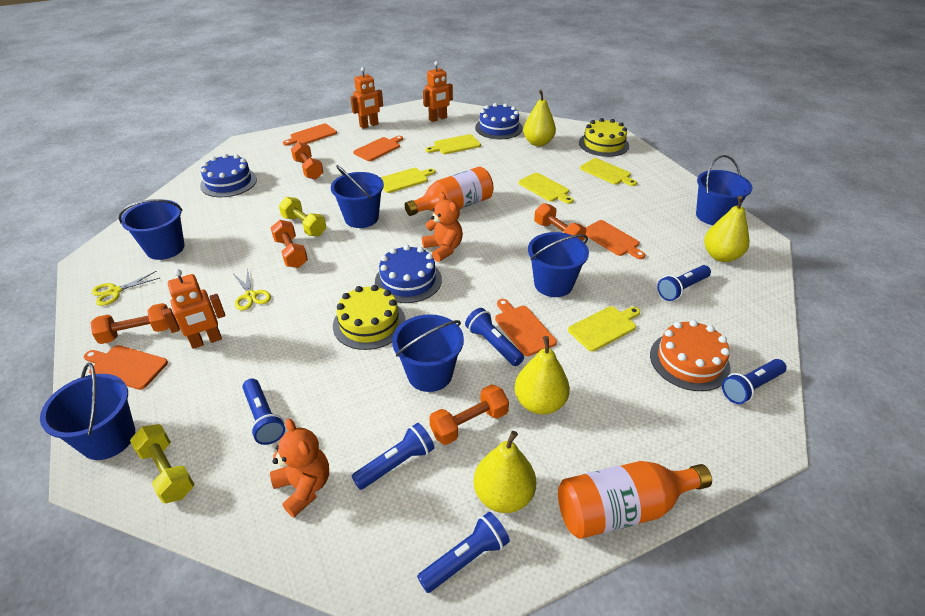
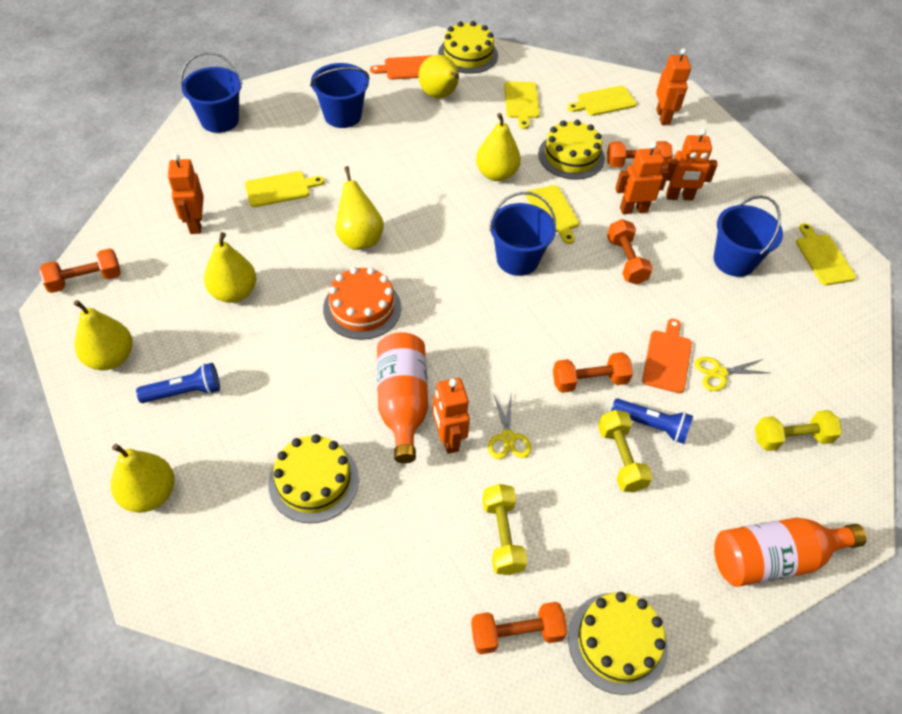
blue bucket: 6 -> 4
blue cake: 3 -> 0
blue flashlight: 6 -> 2
orange cutting board: 5 -> 2
orange robot: 3 -> 5
orange teddy bear: 2 -> 0
yellow cake: 2 -> 4
yellow dumbbell: 2 -> 3
yellow pear: 4 -> 6

